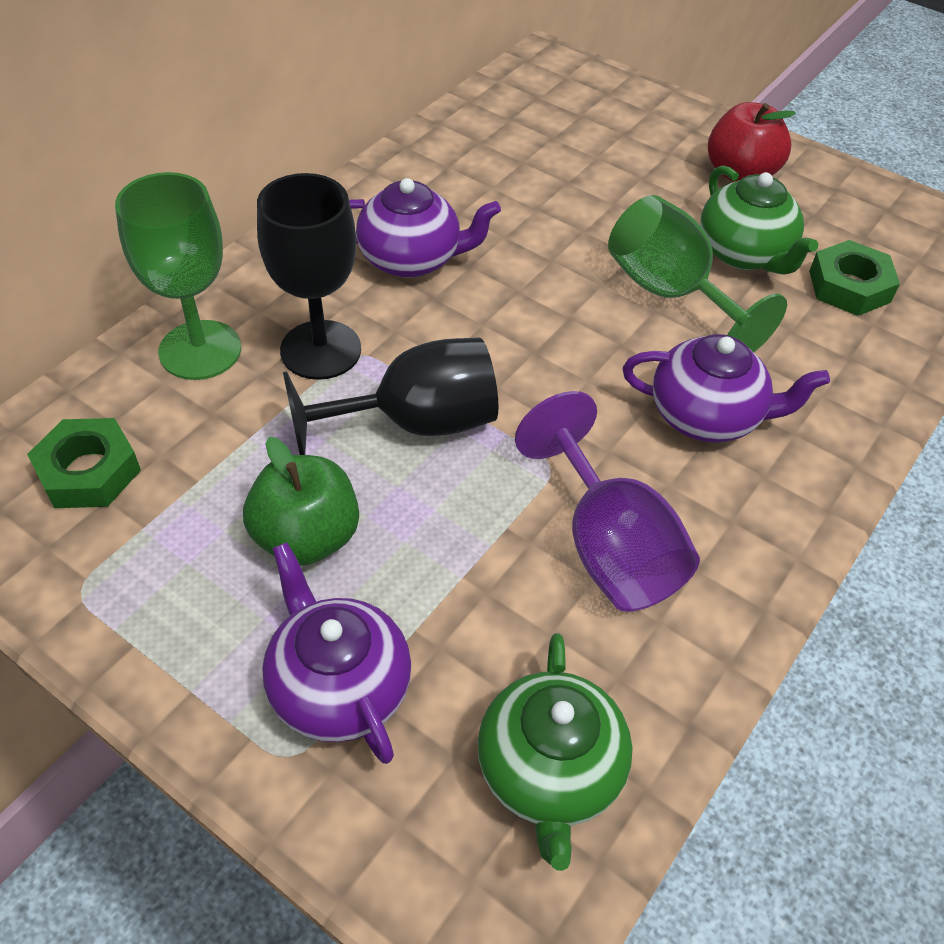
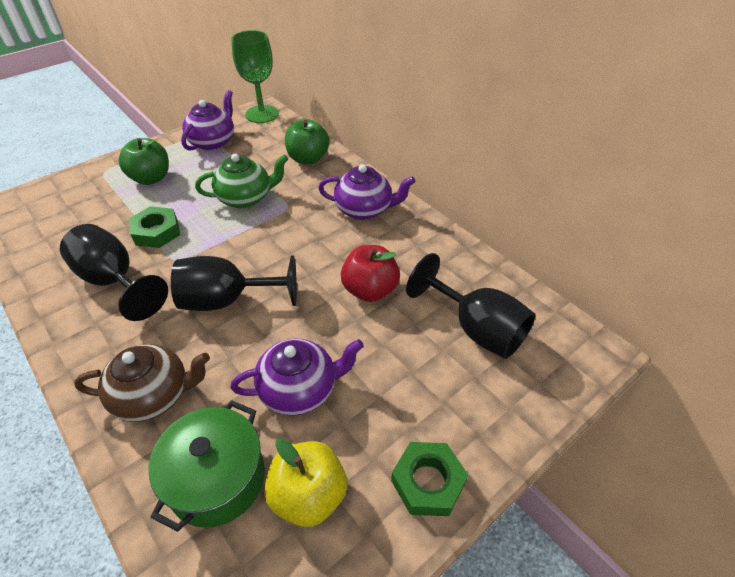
black goblet: 2 -> 3
brown teapot: 0 -> 1
green apple: 1 -> 2
green goblet: 2 -> 1
green pot: 0 -> 1
green teapot: 2 -> 1
purple goblet: 1 -> 0
yellow apple: 0 -> 1

